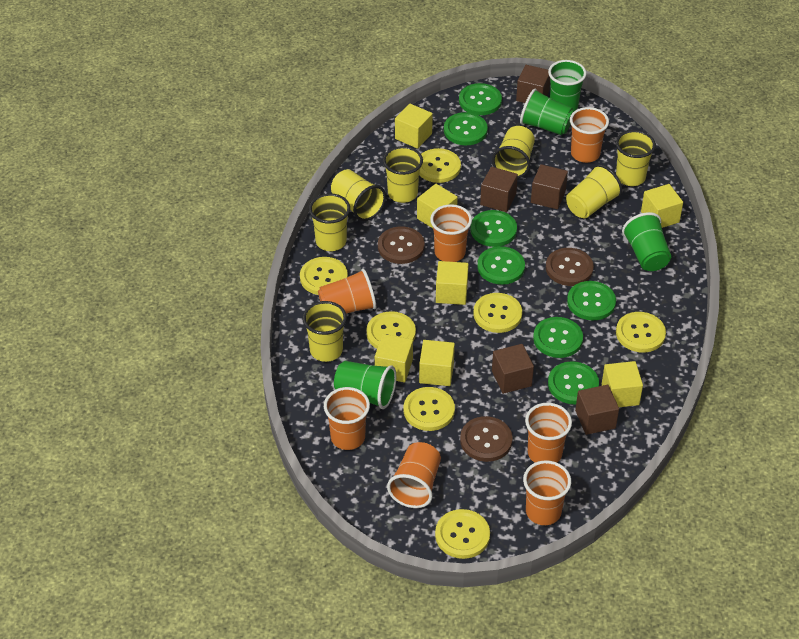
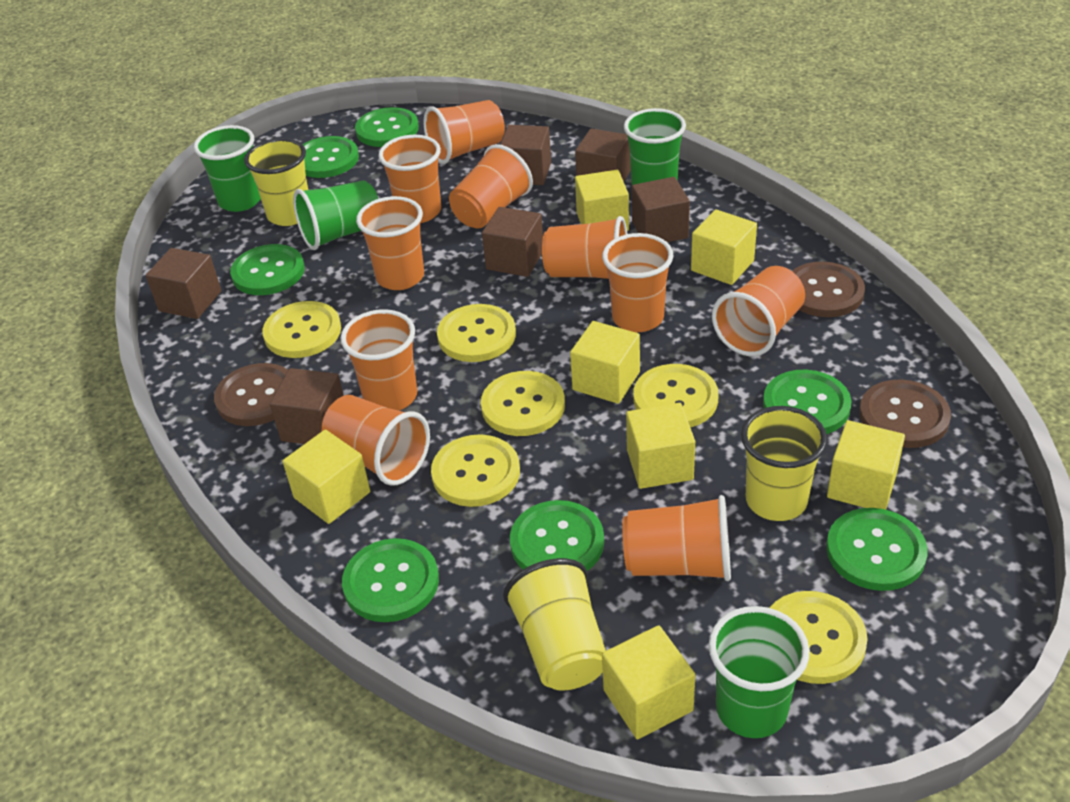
brown cube: 5 -> 6
orange cup: 7 -> 10
yellow button: 7 -> 6
yellow cup: 7 -> 3

